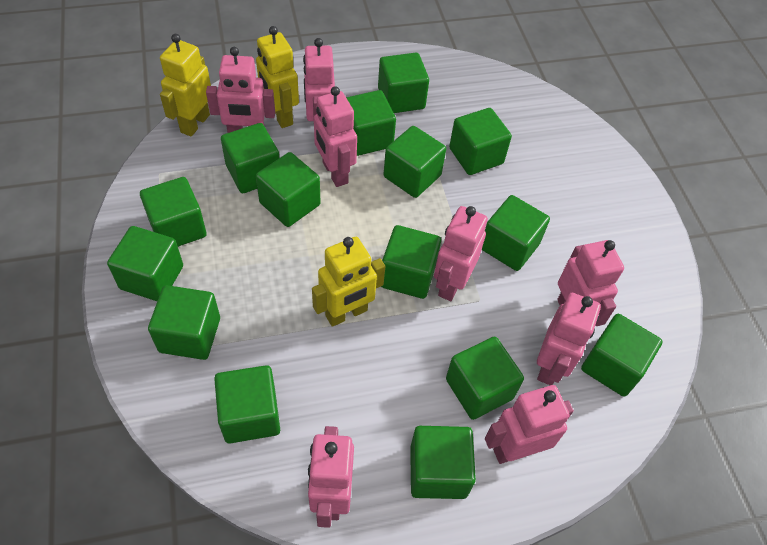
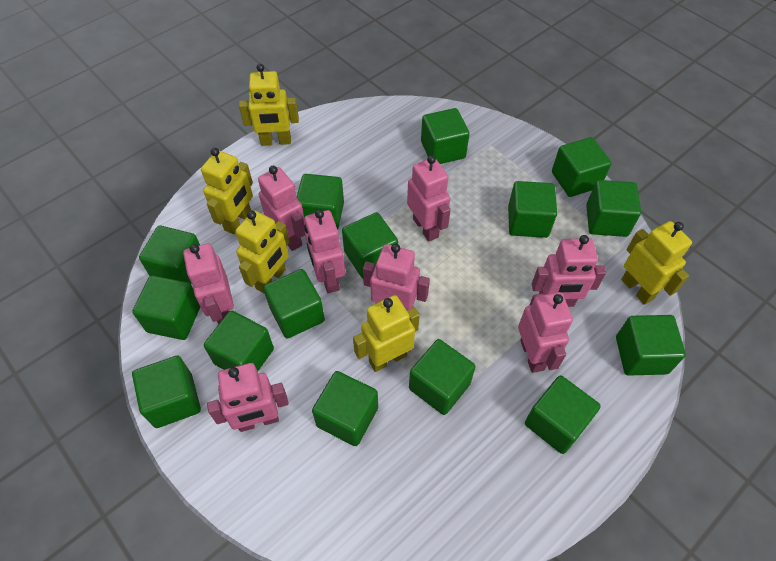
yellow robot: 3 -> 5

